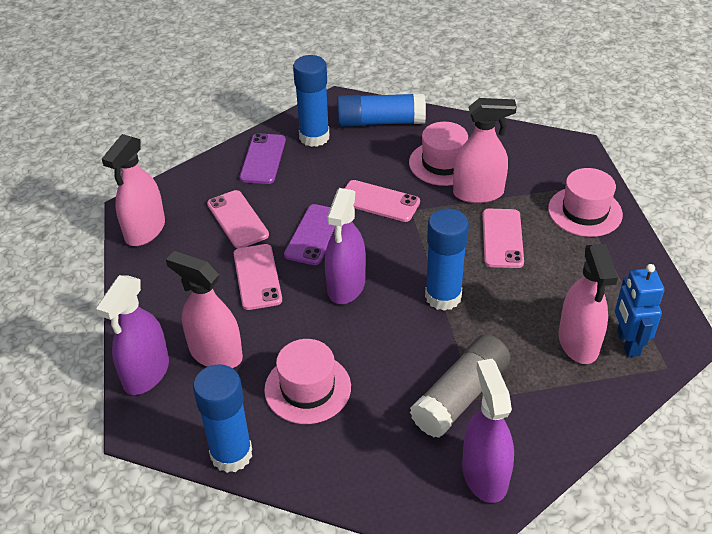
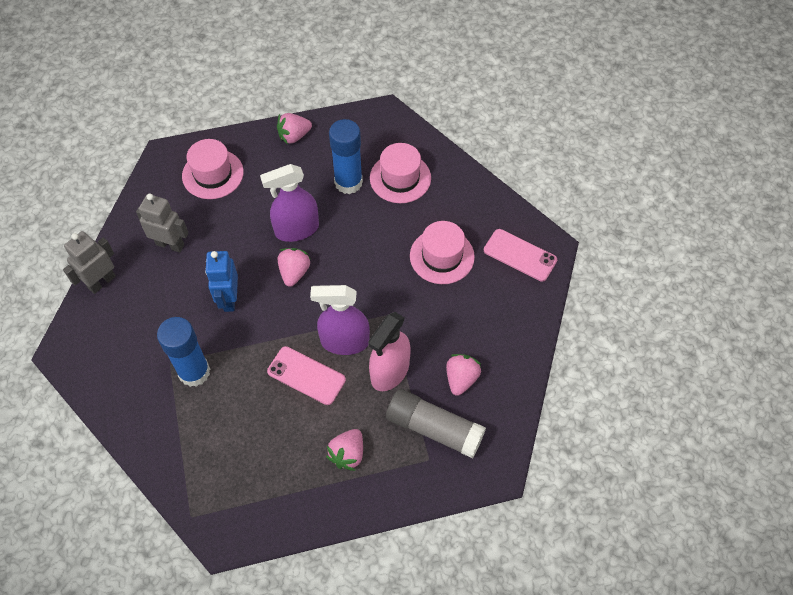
blue glue stick: 4 -> 2
grey robot: 0 -> 2
pink phone: 4 -> 2
pink spray bottle: 4 -> 1
pink strawberry: 0 -> 4
purple phone: 2 -> 0
purple spray bottle: 3 -> 2

